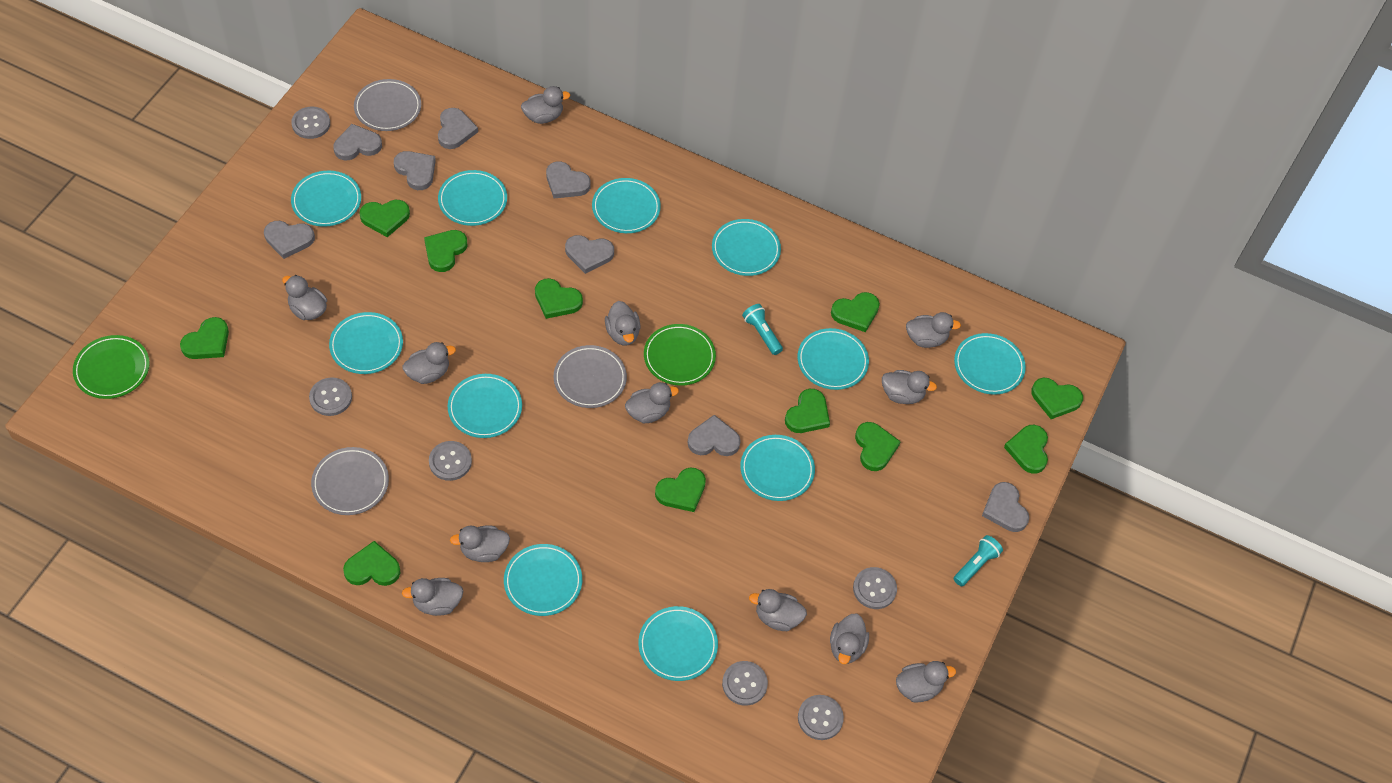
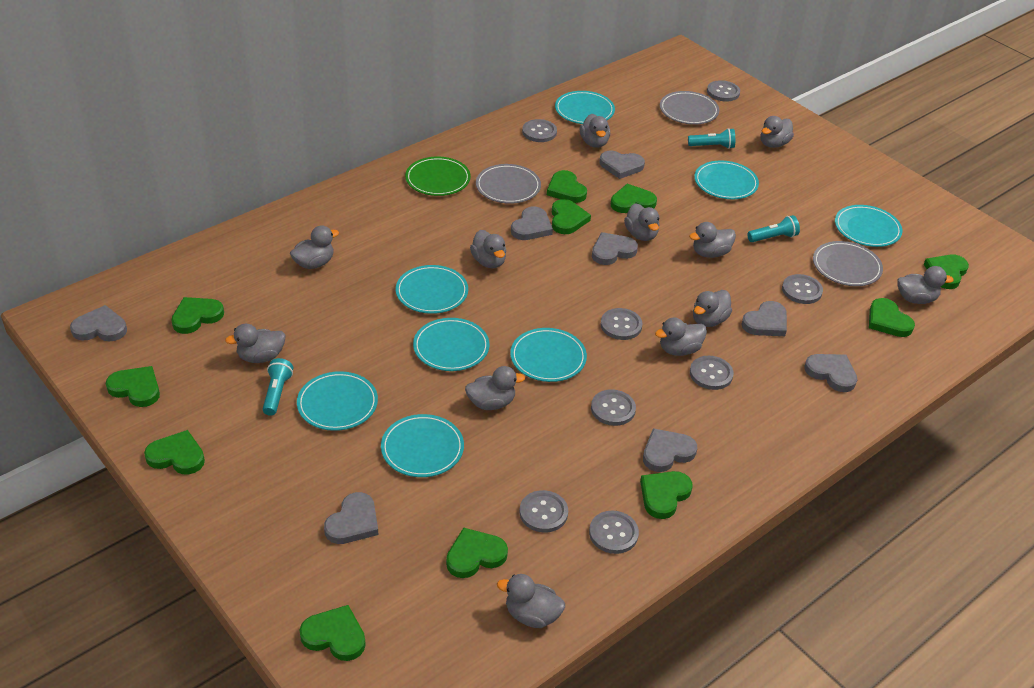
green plate: 2 -> 1
grey button: 6 -> 8
turquoise flashlight: 2 -> 3
turquoise plate: 11 -> 8

